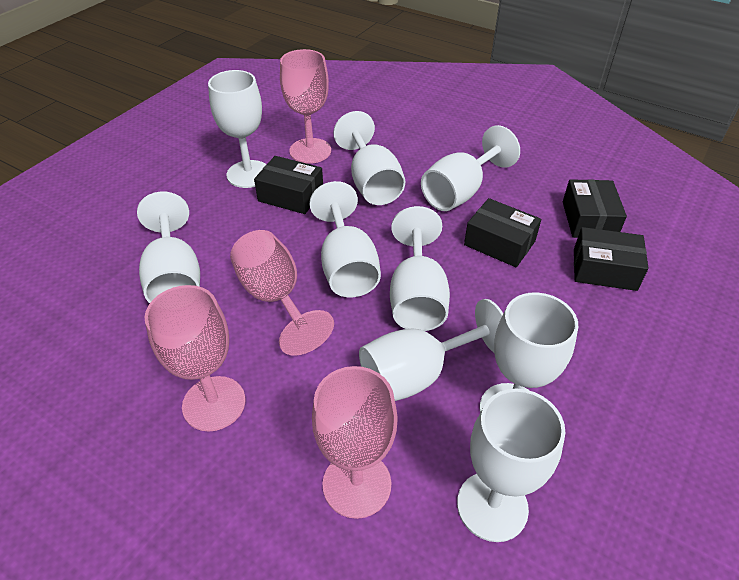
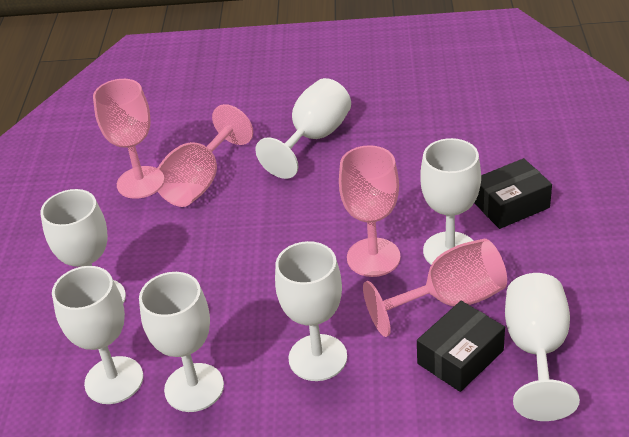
black box: 4 -> 2
white goblet: 9 -> 7

